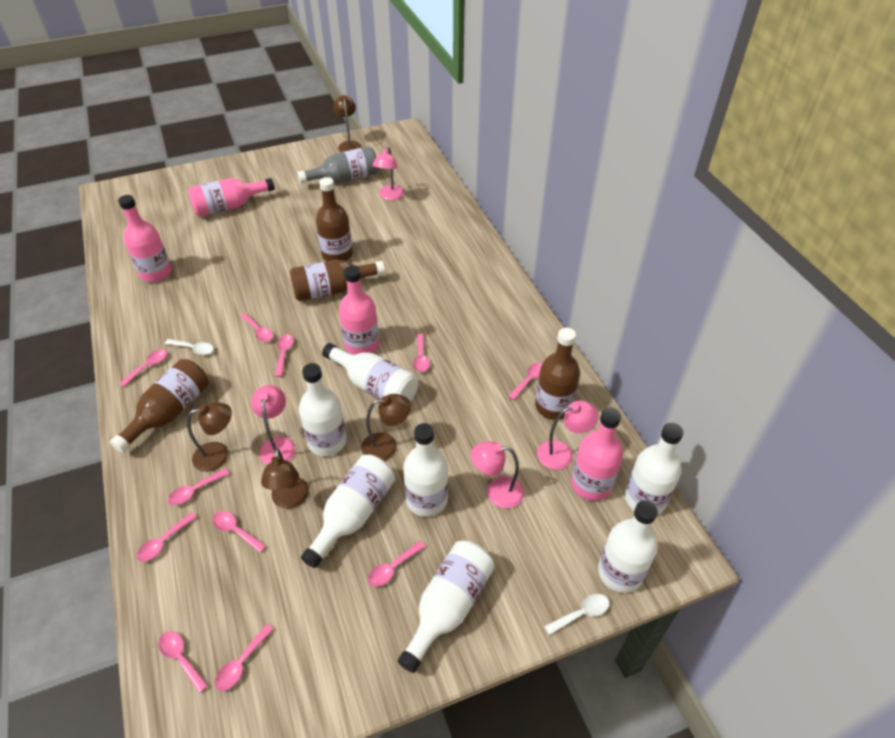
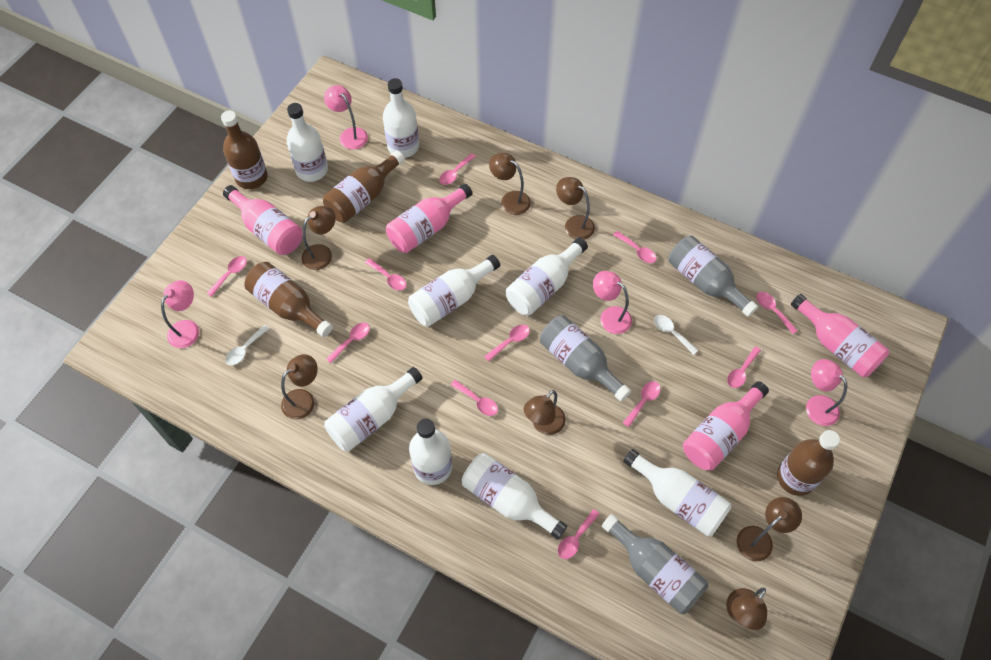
brown lamp: 4 -> 7
grey bottle: 1 -> 3
white bottle: 7 -> 8

